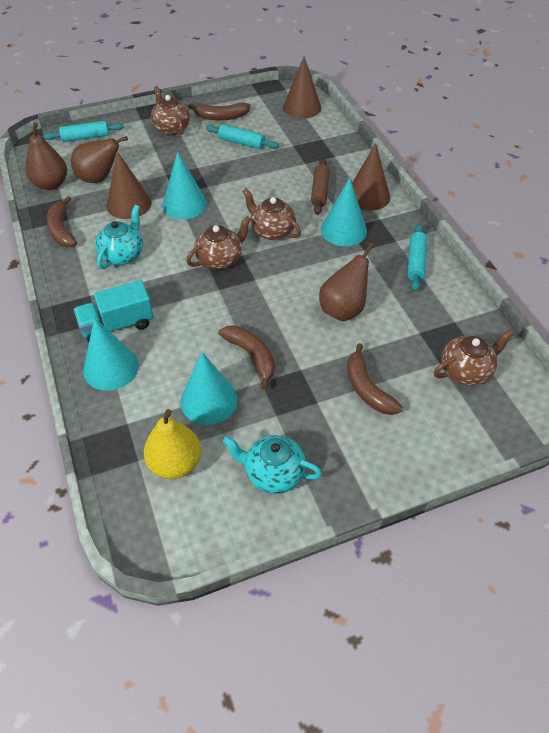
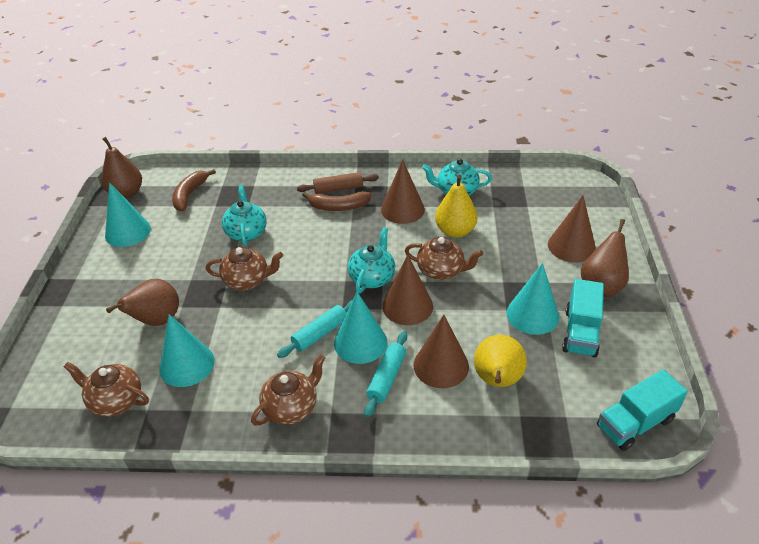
brown banana: 4 -> 2
brown cone: 3 -> 4
turquoise rolling pin: 3 -> 2
turquoise teapot: 2 -> 3
turquoise truck: 1 -> 2
yellow pear: 1 -> 2

